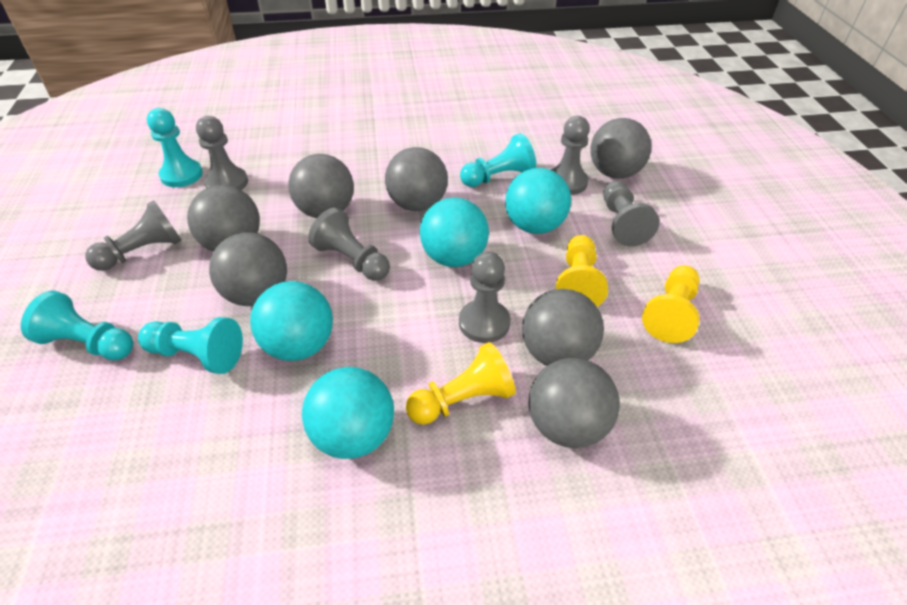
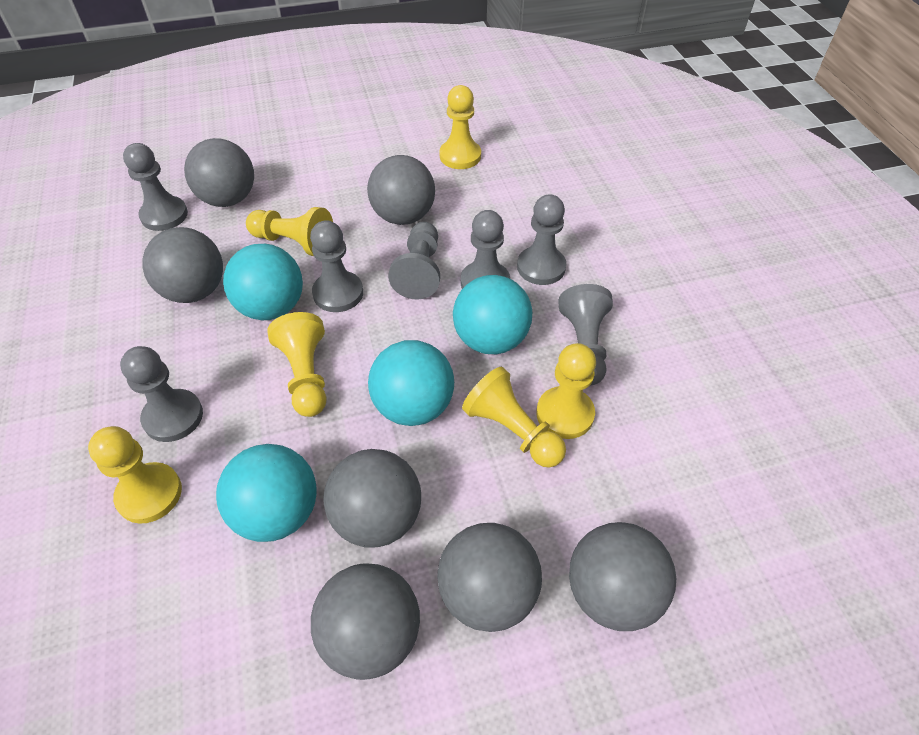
grey pawn: 6 -> 7
turquoise pawn: 4 -> 0
yellow pawn: 3 -> 6

